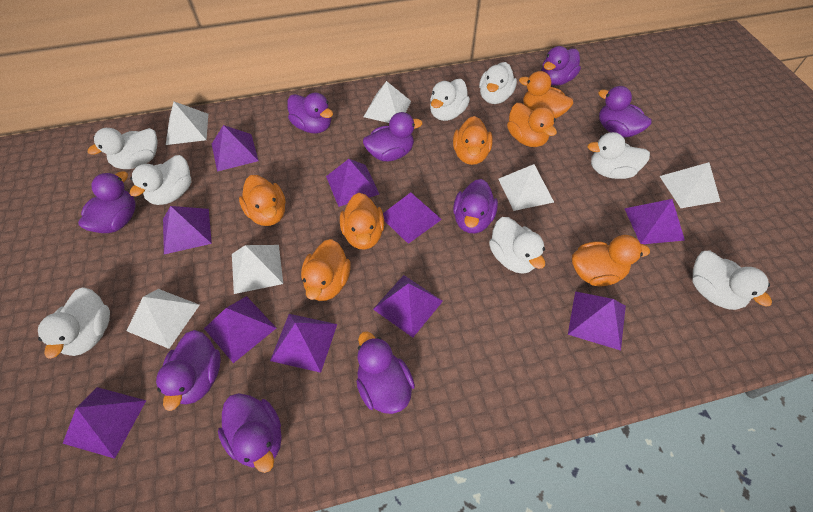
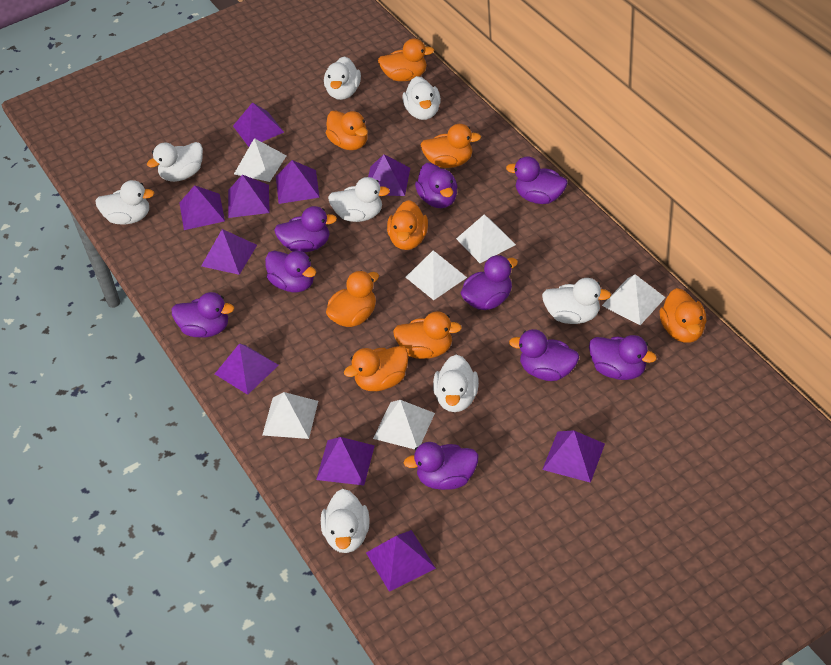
orange duck: 7 -> 8

